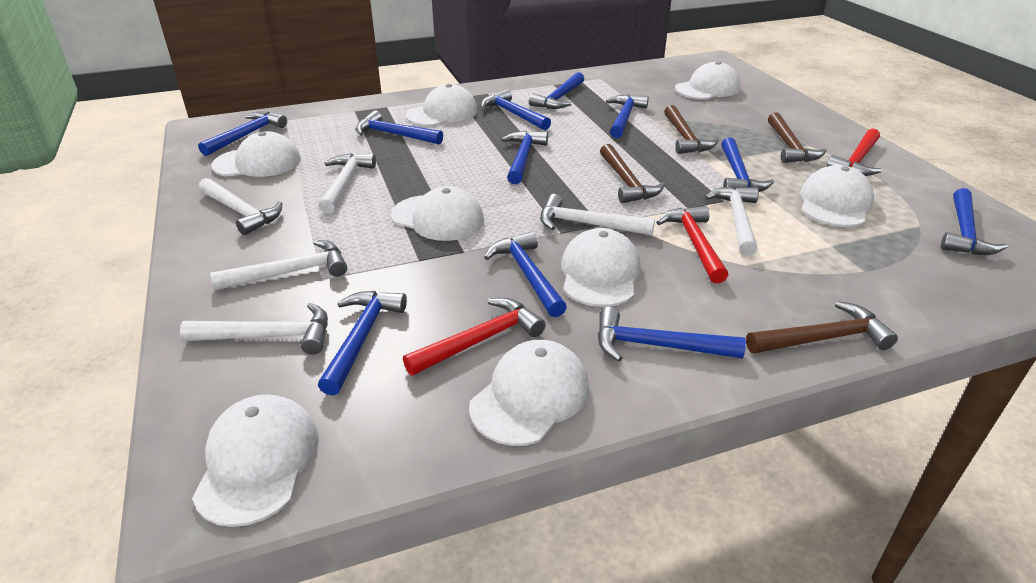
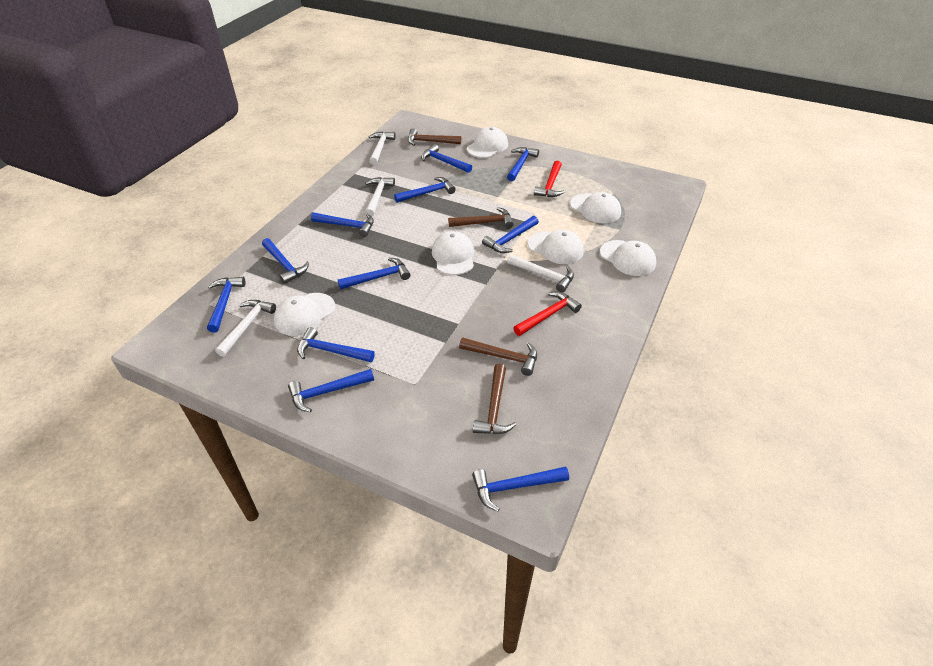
red hammer: 3 -> 2
white cap: 8 -> 6
white hammer: 6 -> 4

